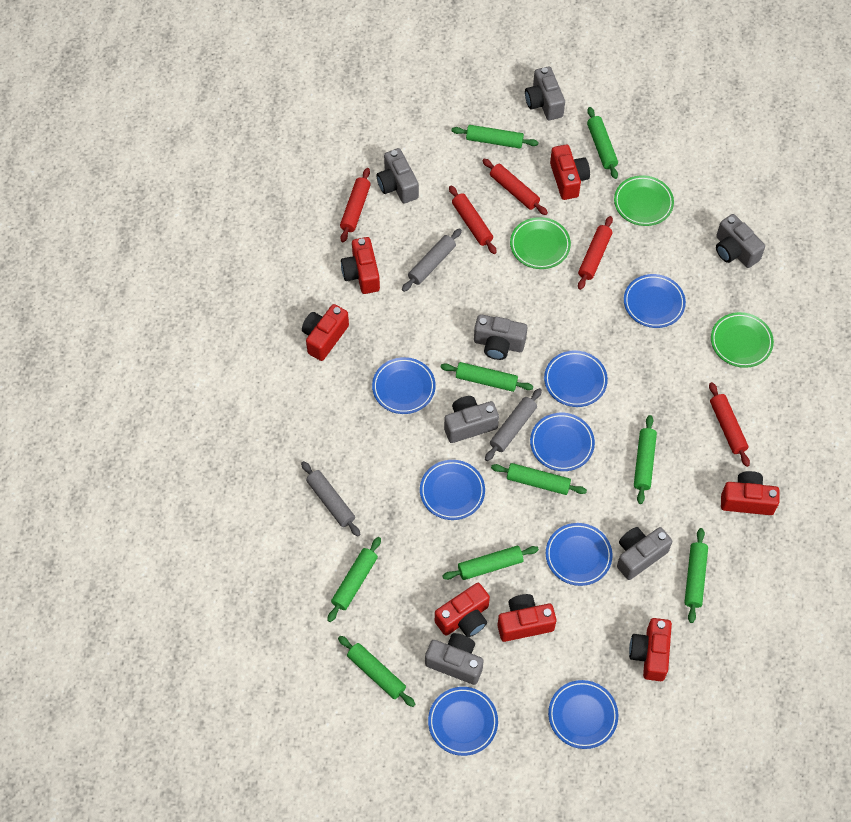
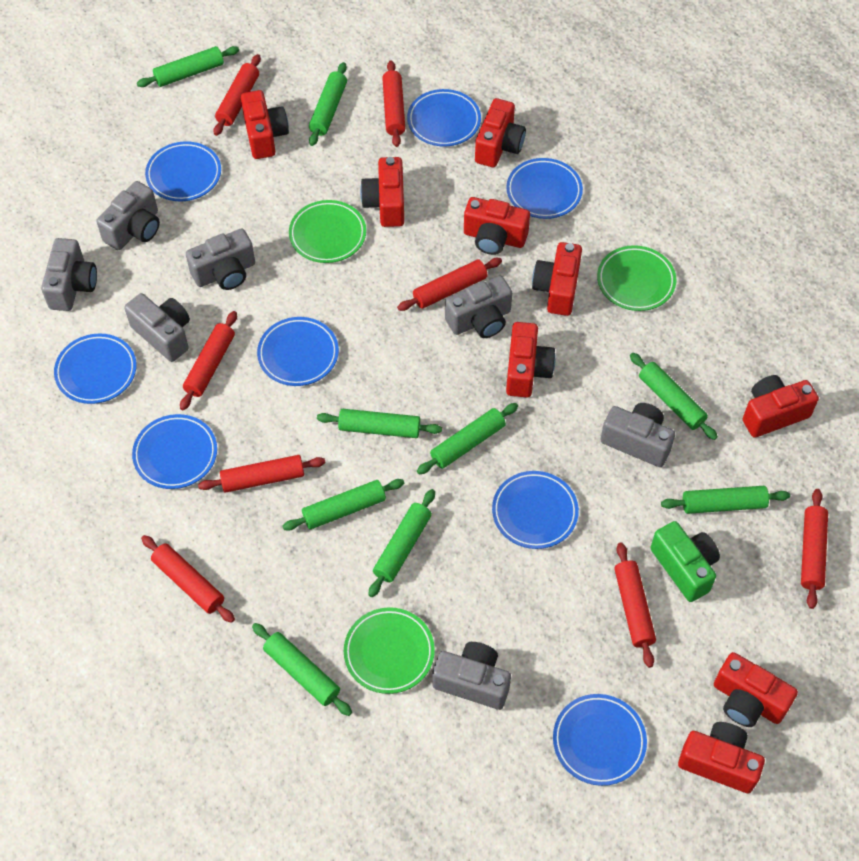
green camera: 0 -> 1
grey rolling pin: 3 -> 0
red camera: 7 -> 9
red rolling pin: 5 -> 8

